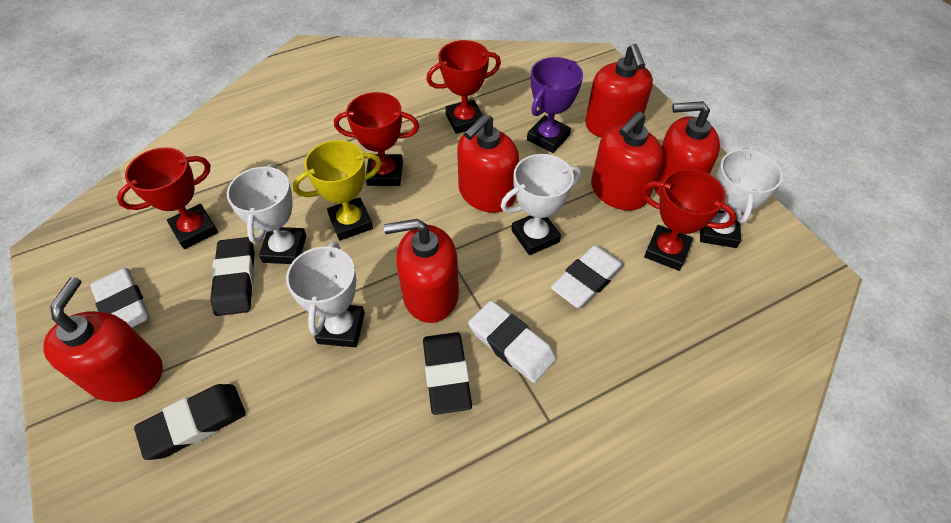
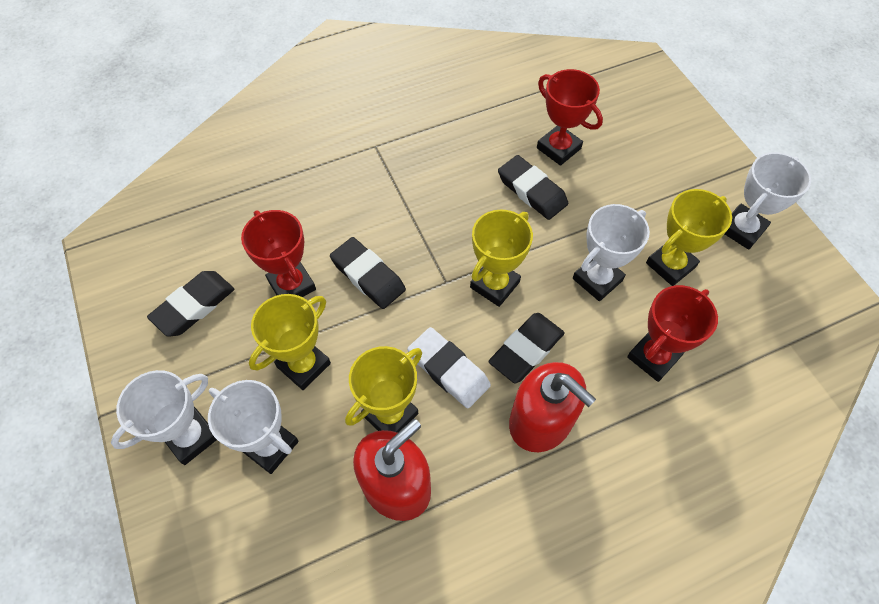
black eraser: 3 -> 4
purple trophy: 1 -> 0
red soap dispenser: 6 -> 2
red trophy: 4 -> 3
white eraser: 3 -> 1
yellow trophy: 1 -> 4

